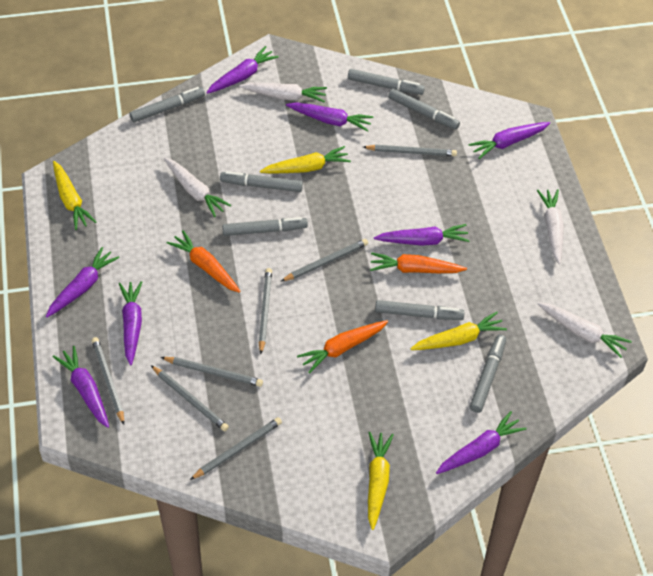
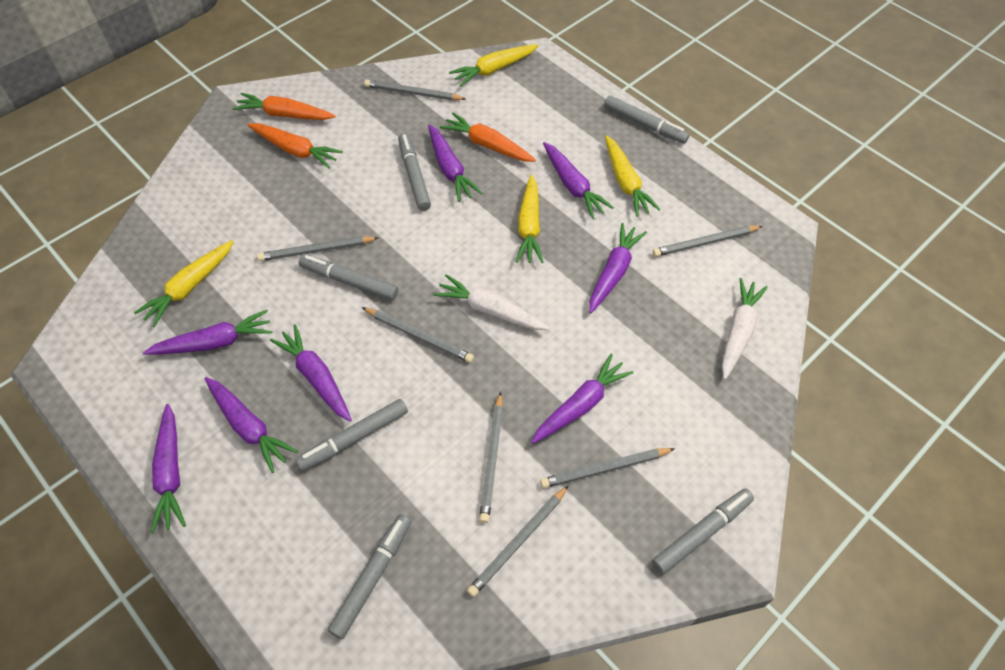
grey marker: 7 -> 6
white carrot: 4 -> 2

